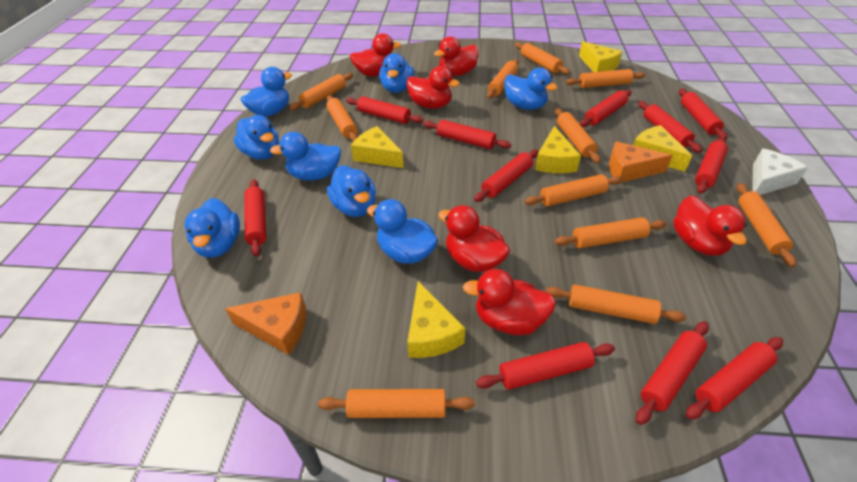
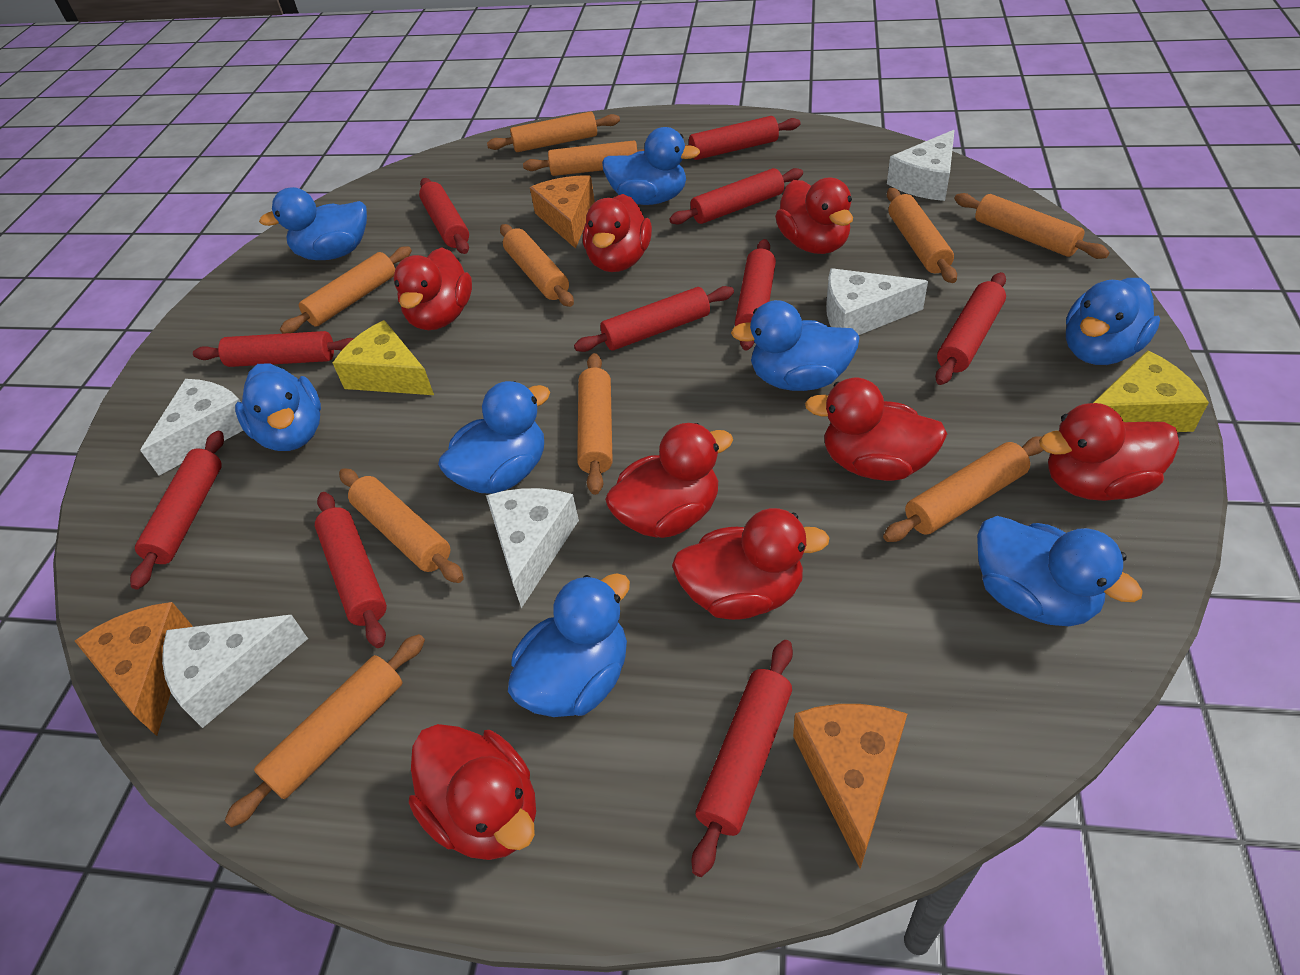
orange cheese: 2 -> 3
orange rolling pin: 11 -> 10
red duck: 6 -> 8
red rolling pin: 11 -> 10
white cheese: 1 -> 5
yellow cheese: 5 -> 2

